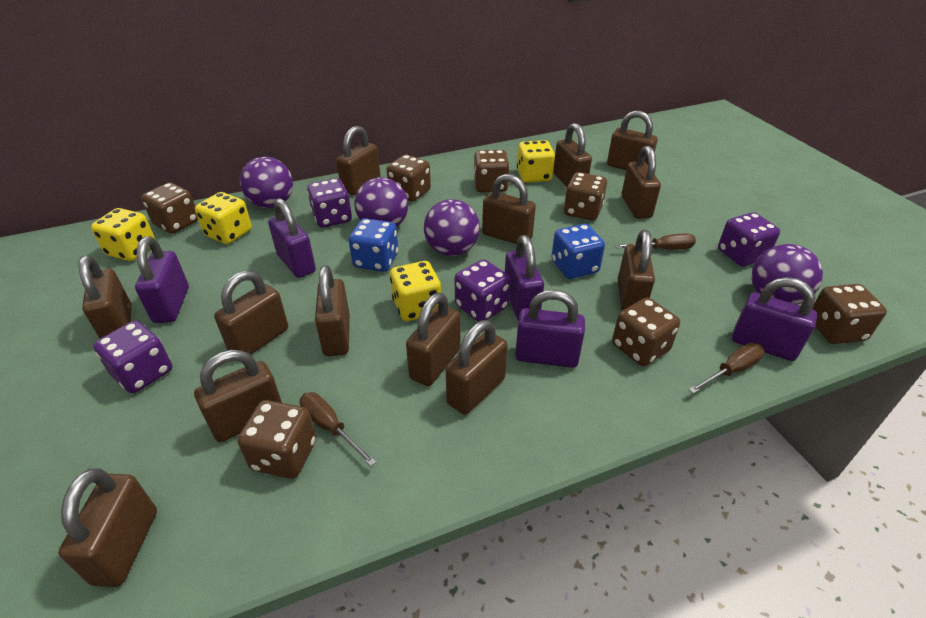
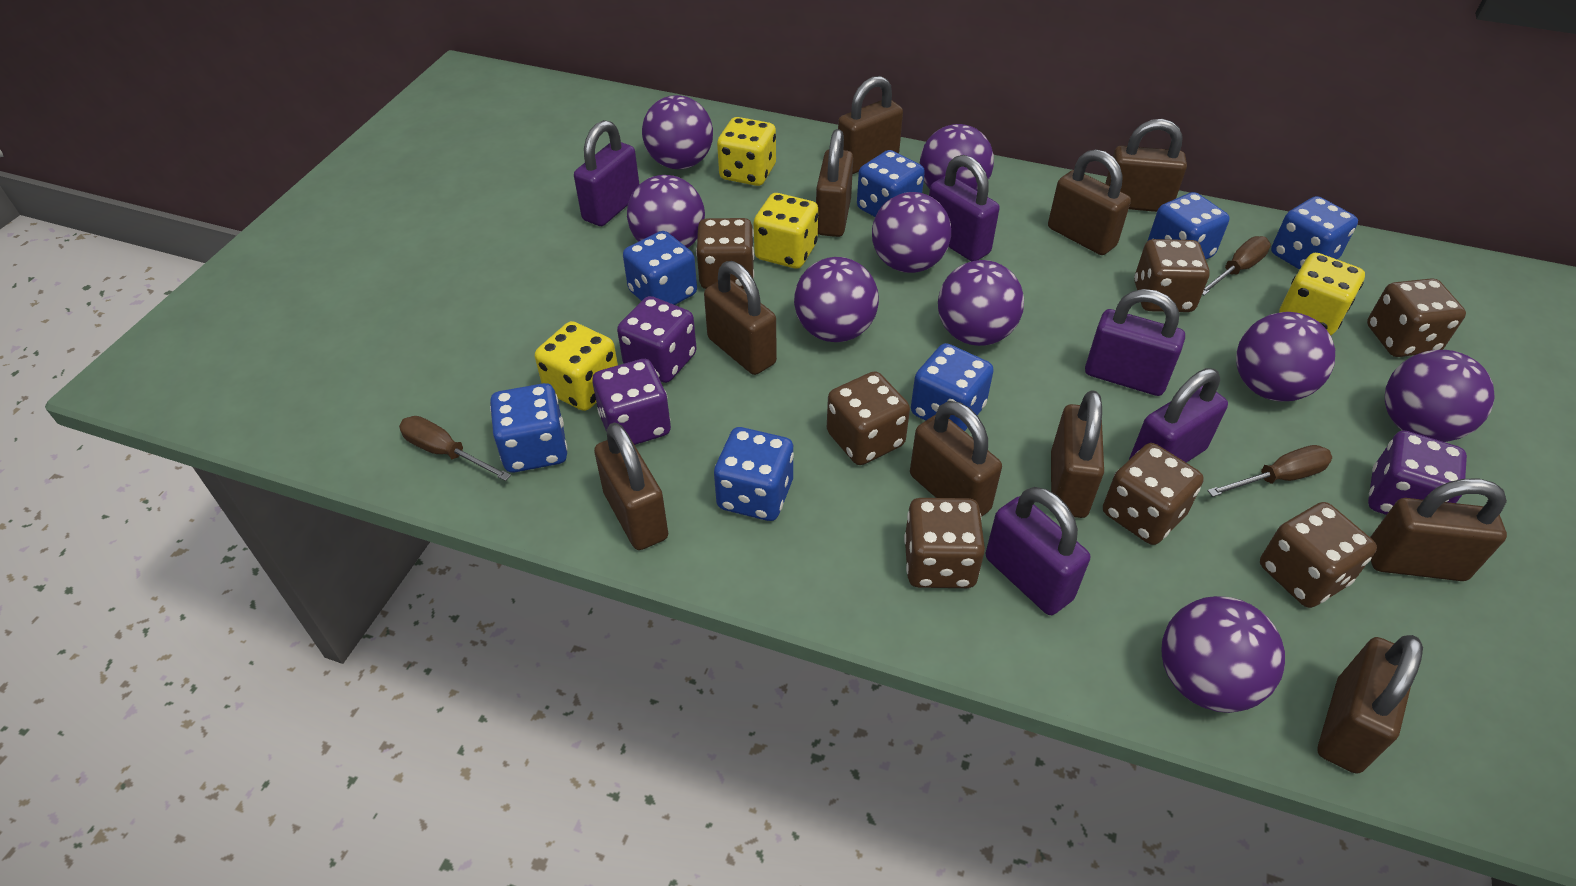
blue dice: 2 -> 7
brown padlock: 13 -> 10
purple ball: 4 -> 9
purple dice: 4 -> 3

